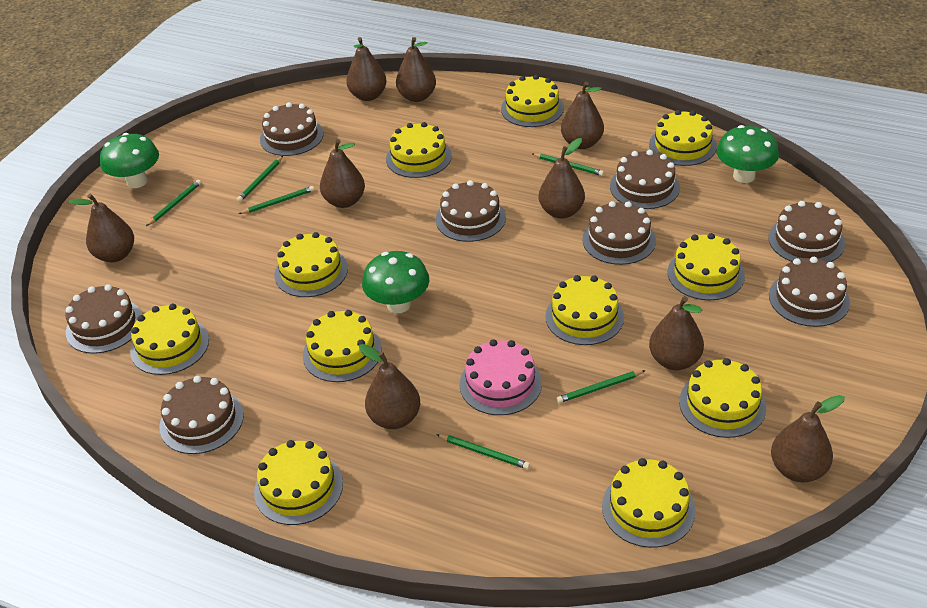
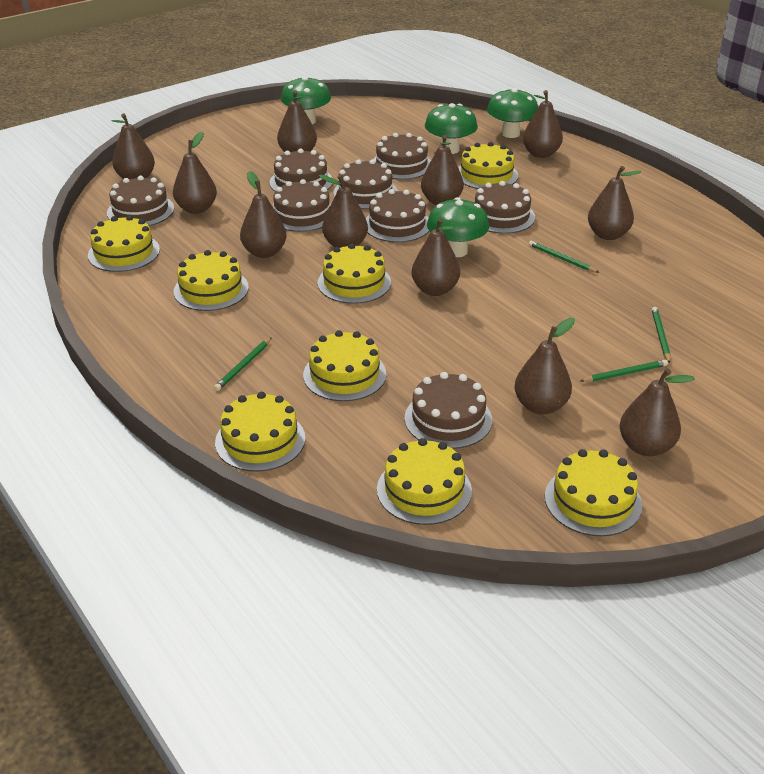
brown pear: 9 -> 11
green mushroom: 3 -> 4
green pencil: 6 -> 4
pink cake: 1 -> 0
yellow cake: 11 -> 8

